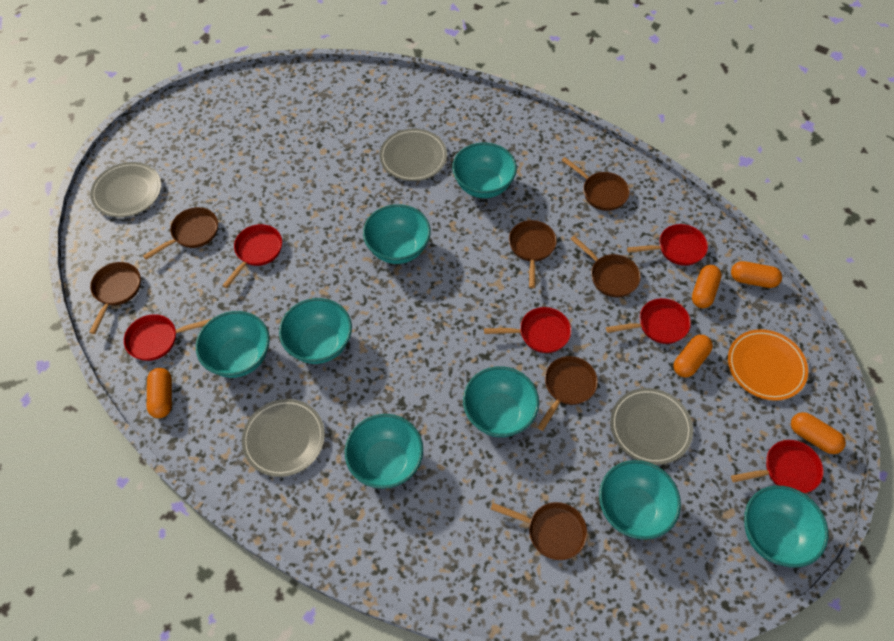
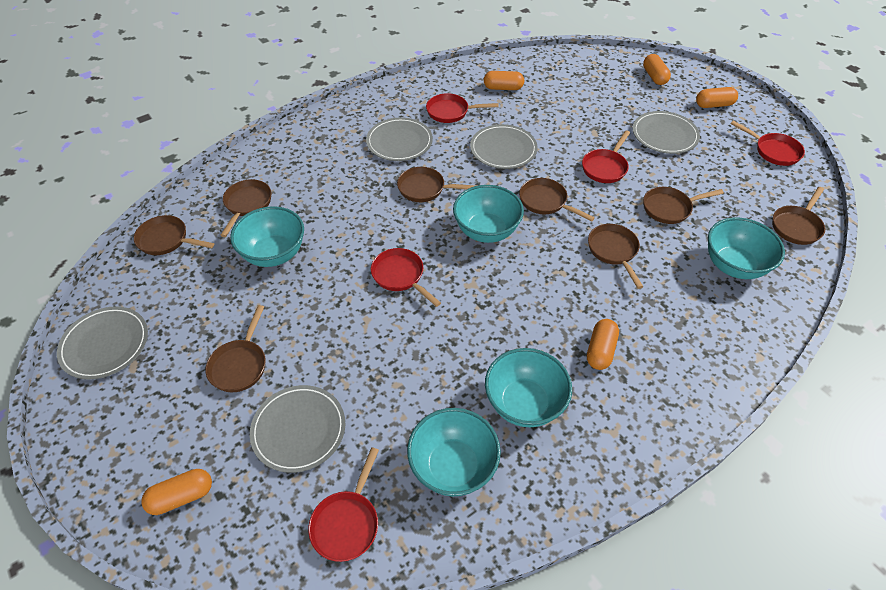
brown pan: 7 -> 8
grey plate: 4 -> 5
orange plate: 1 -> 0
red pan: 6 -> 5
turquoise bowl: 8 -> 5

